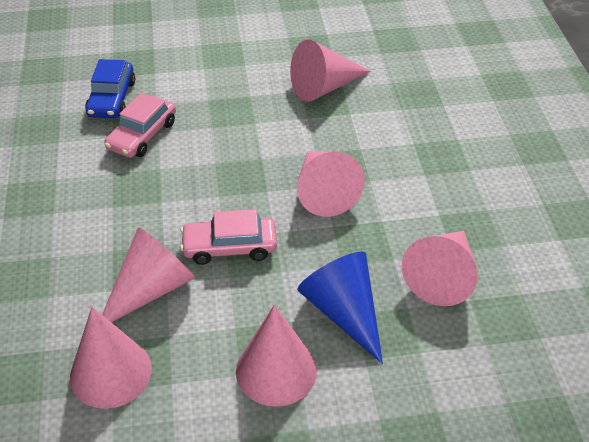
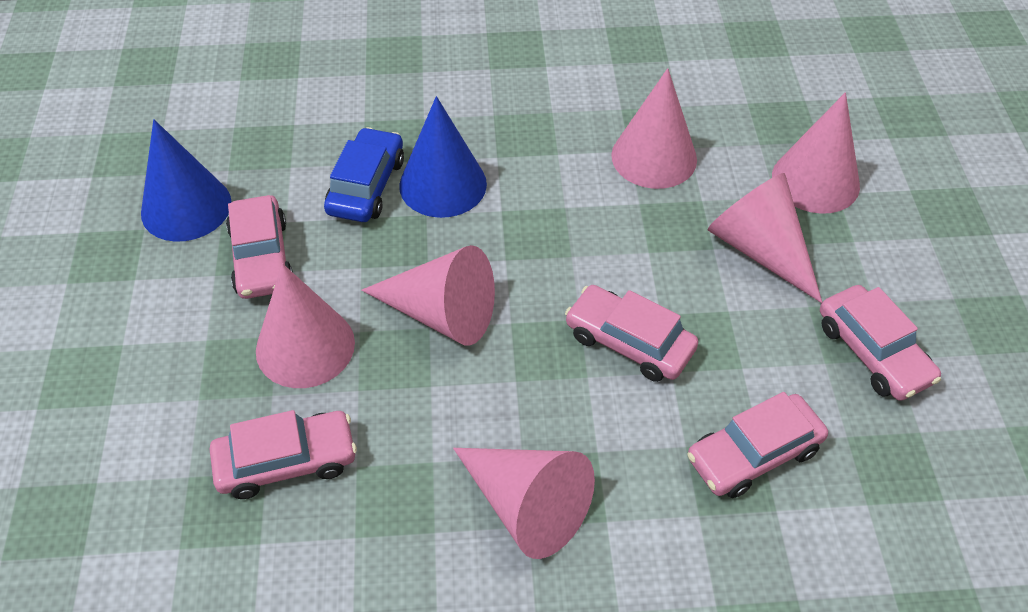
blue cone: 1 -> 2
pink car: 2 -> 5

